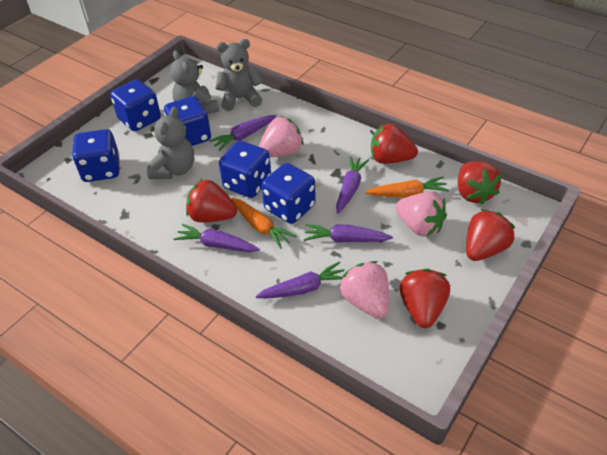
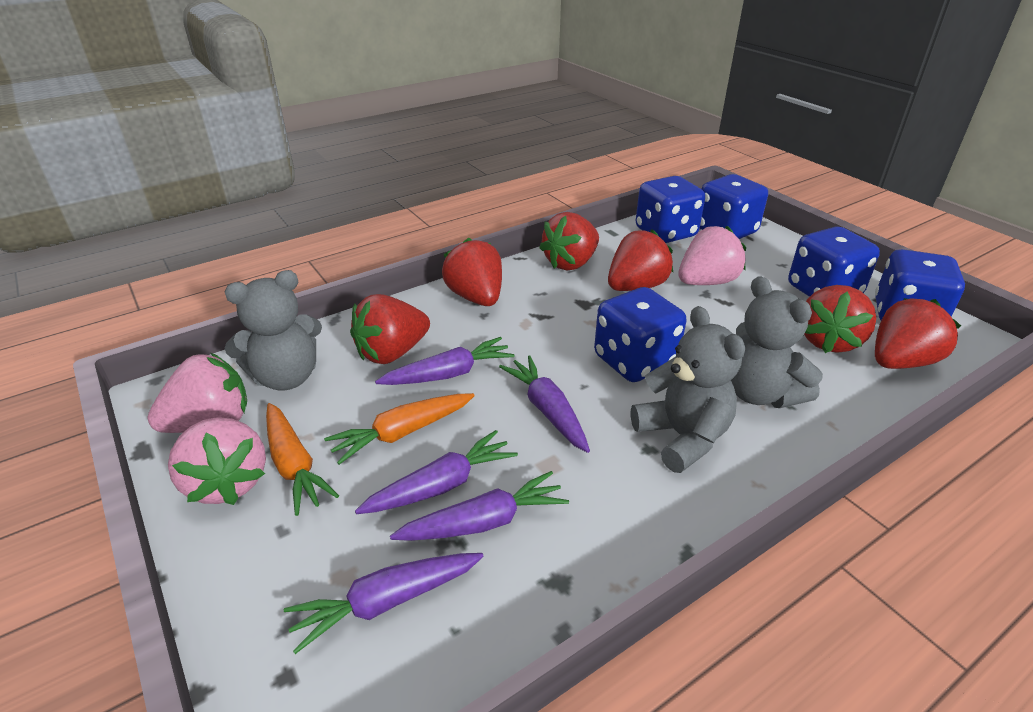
red strawberry: 5 -> 6

